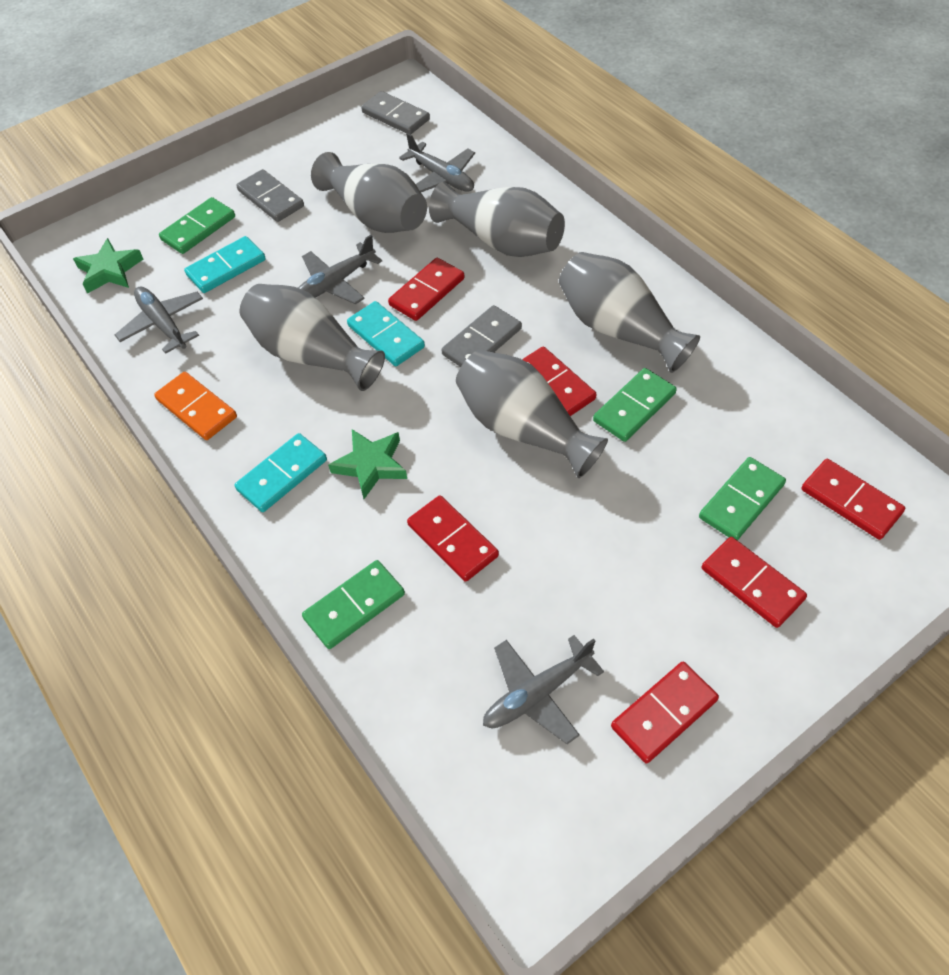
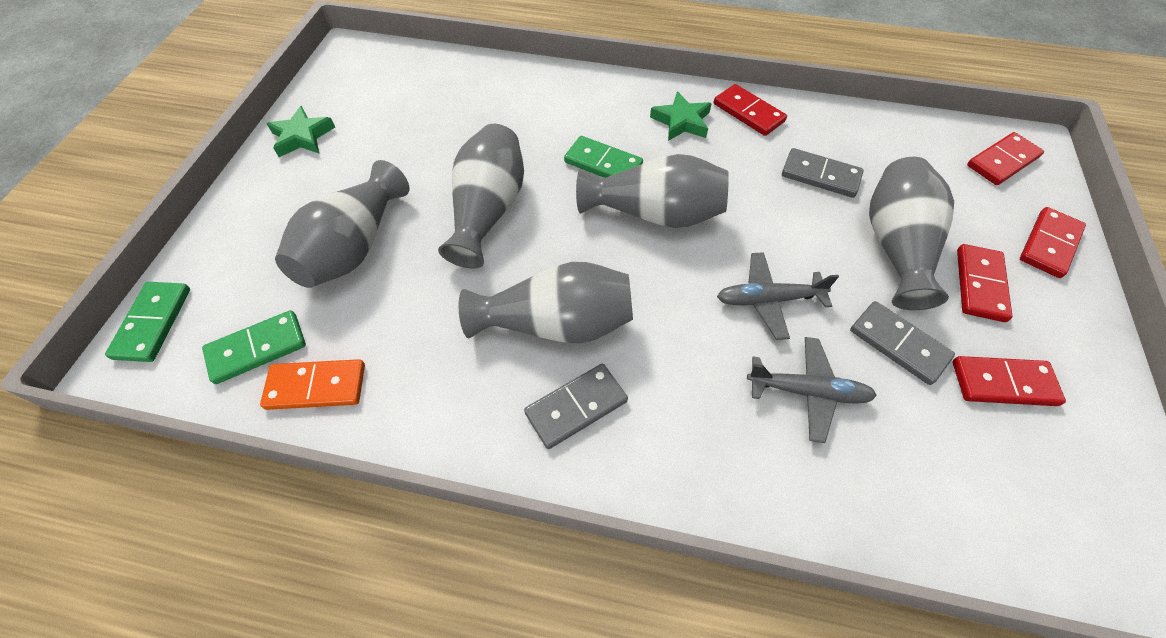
green domino: 4 -> 3
grey plane: 4 -> 2
red domino: 6 -> 5
turquoise domino: 3 -> 0

